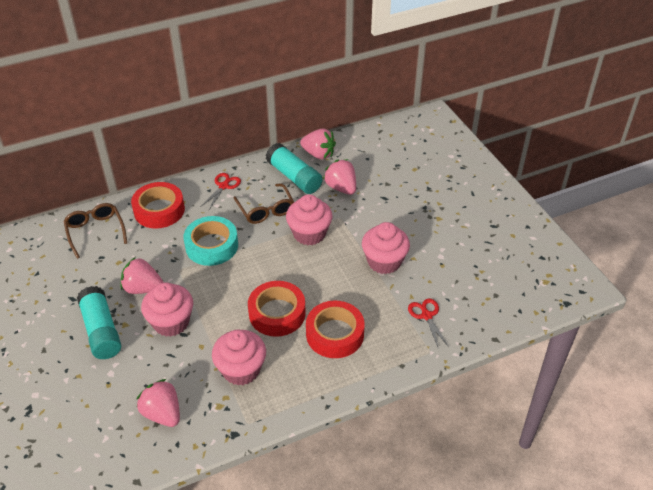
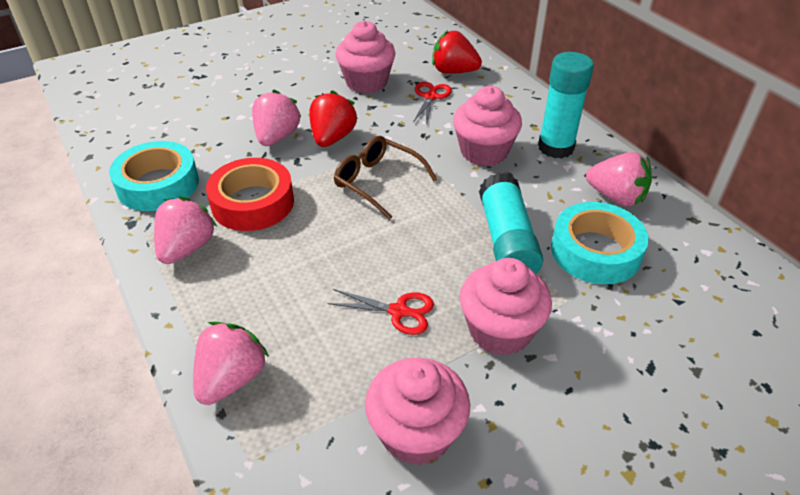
brown glasses: 2 -> 1
red strawberry: 0 -> 2
red tape: 3 -> 1
turquoise tape: 1 -> 2

